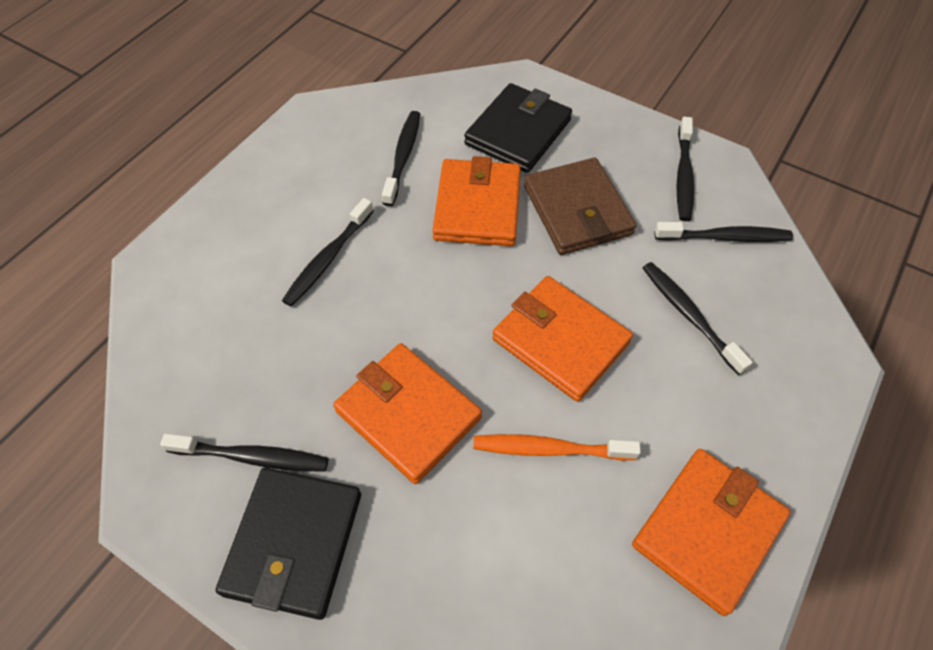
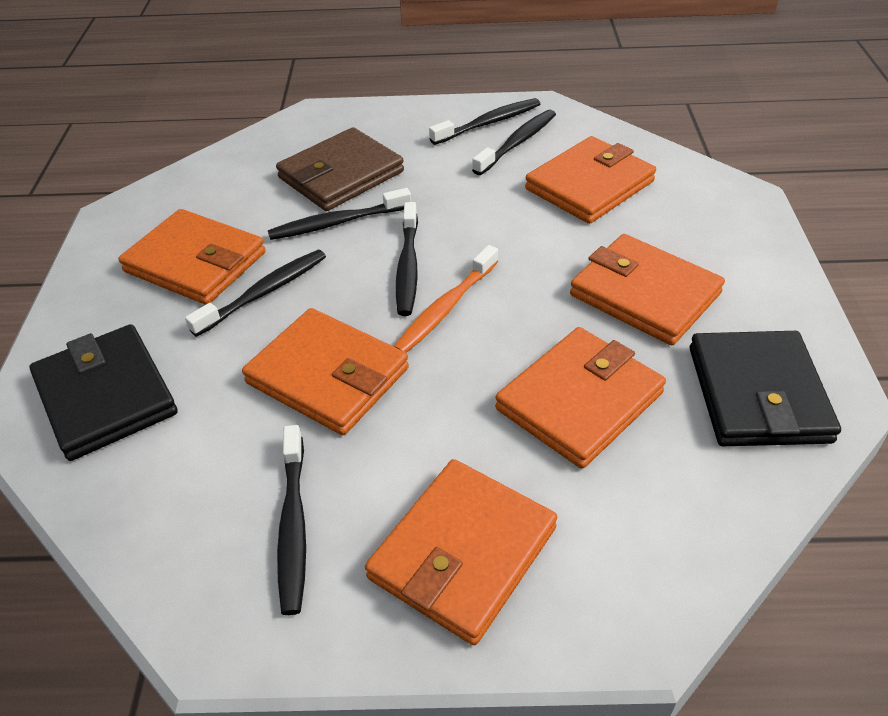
orange wallet: 4 -> 6

